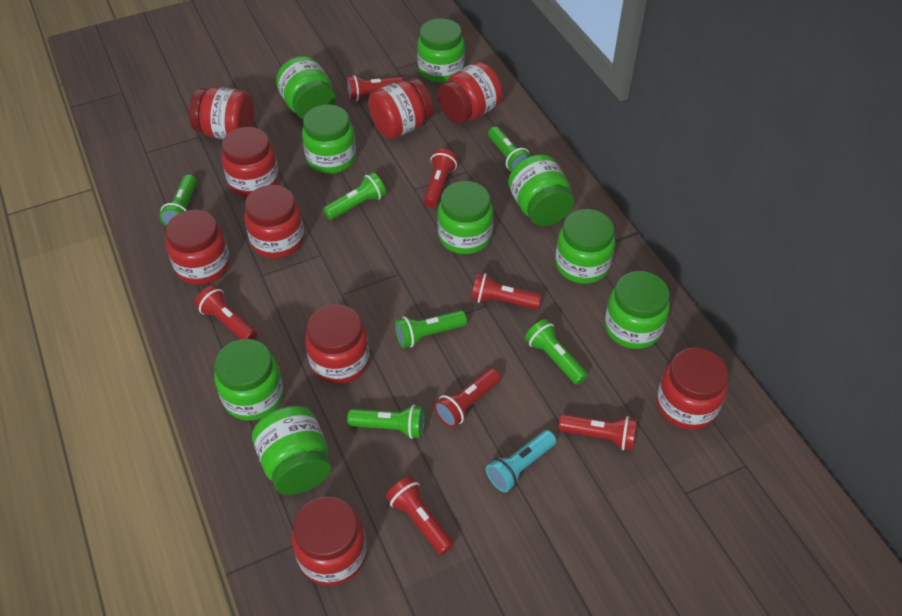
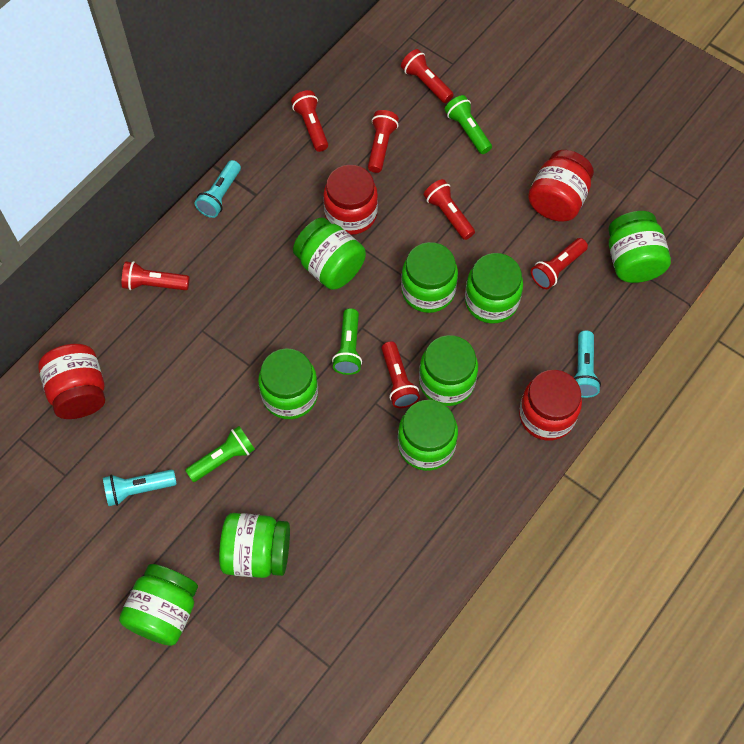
green flashlight: 6 -> 3
red jar: 9 -> 4
turquoise flashlight: 1 -> 3

